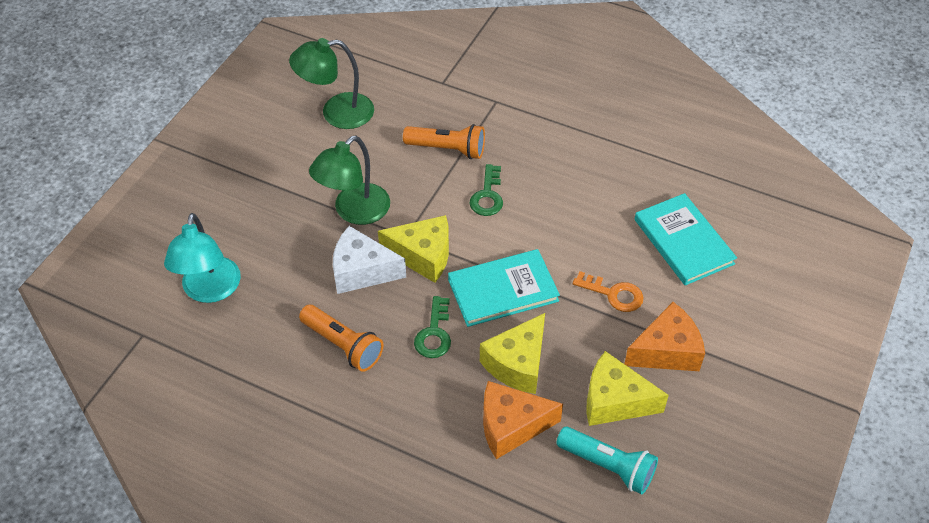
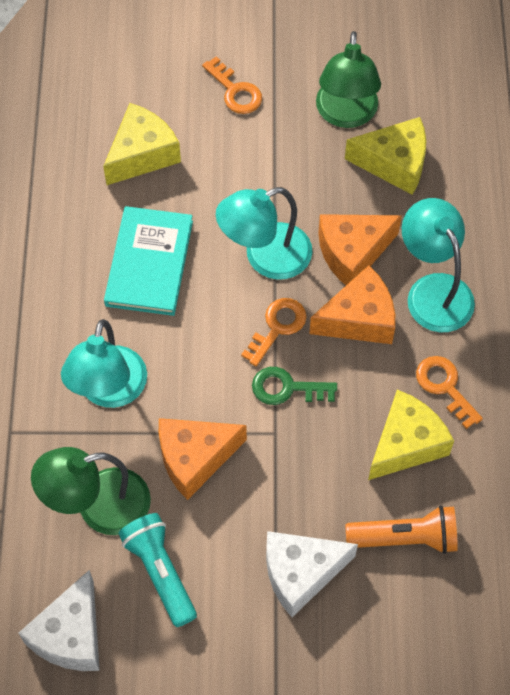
green key: 2 -> 1
orange cheese: 2 -> 3
orange flashlight: 2 -> 1
orange key: 1 -> 3
turquoise book: 2 -> 1
turquoise lamp: 1 -> 3
white cheese: 1 -> 2

